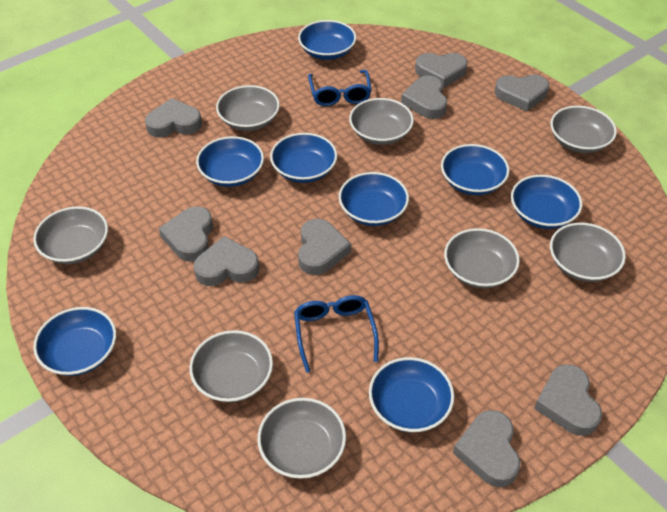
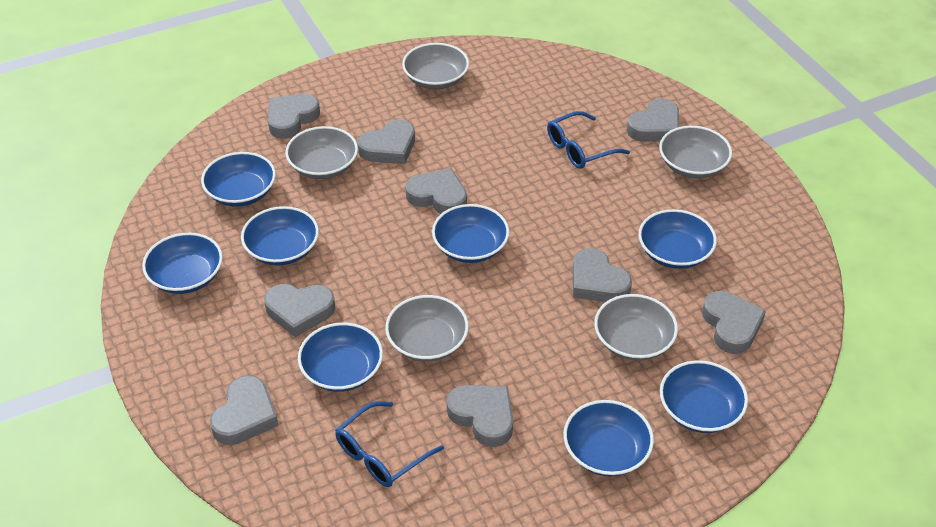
grey bowl: 8 -> 5

